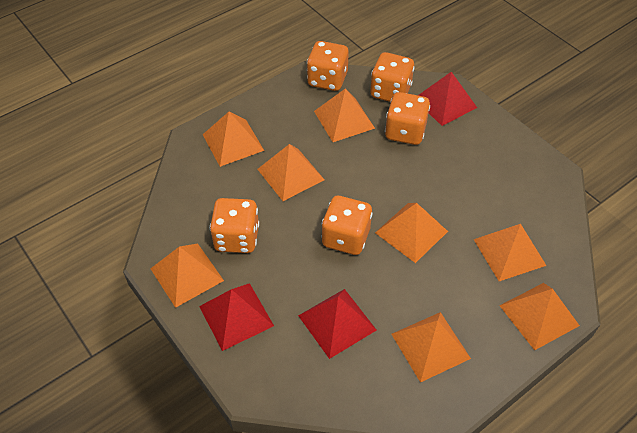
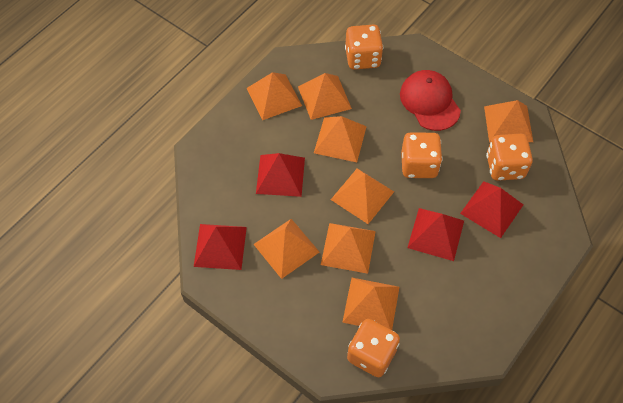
orange dice: 5 -> 4
red cap: 0 -> 1
red pyramid: 3 -> 4

